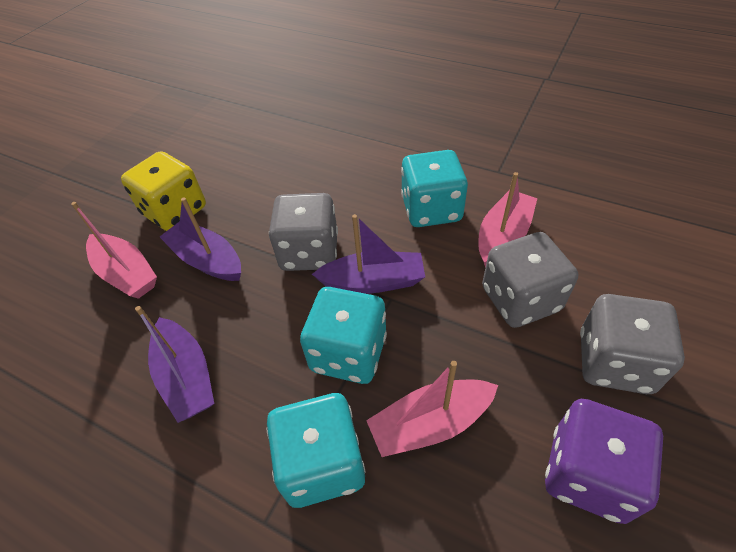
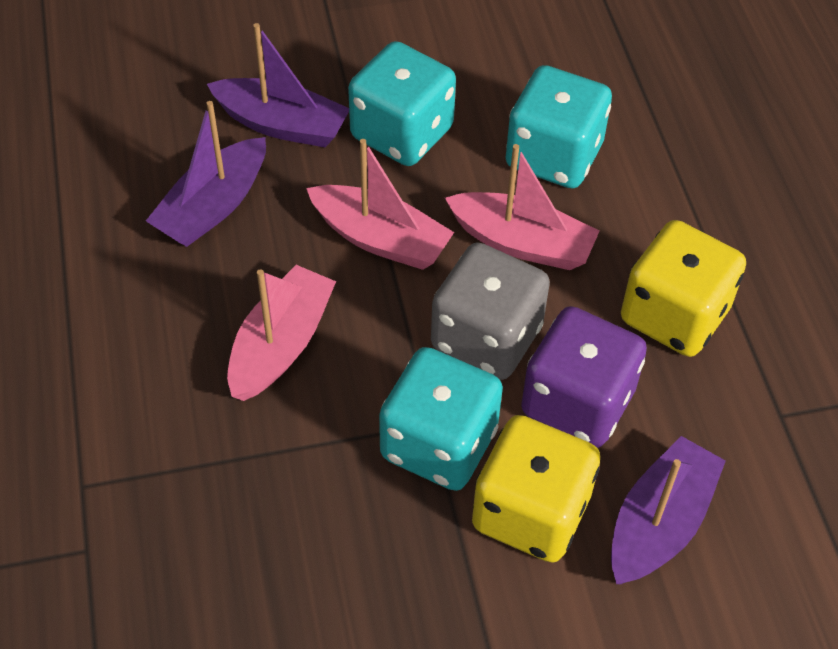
grey dice: 3 -> 1
yellow dice: 1 -> 2

